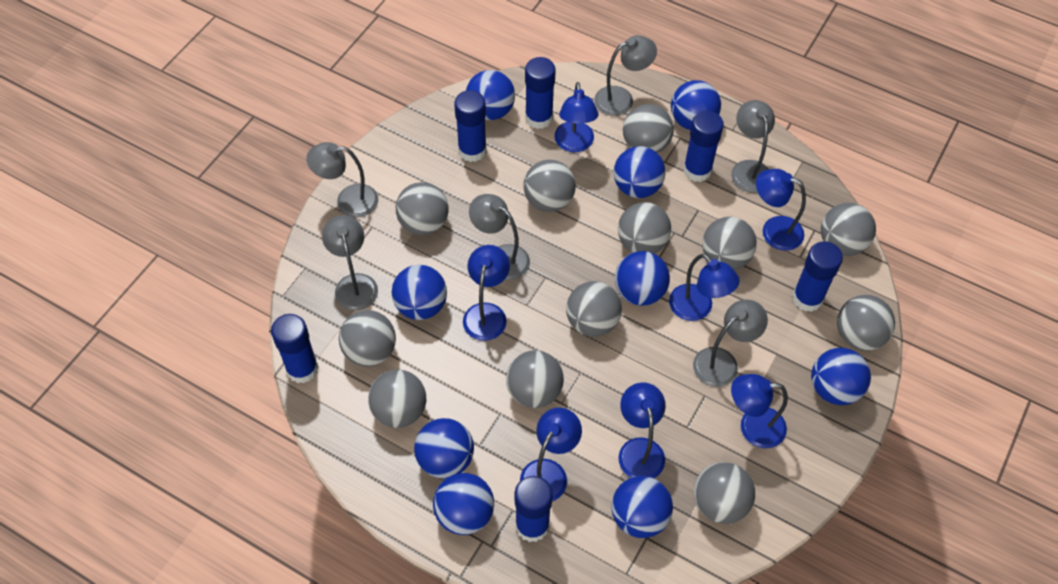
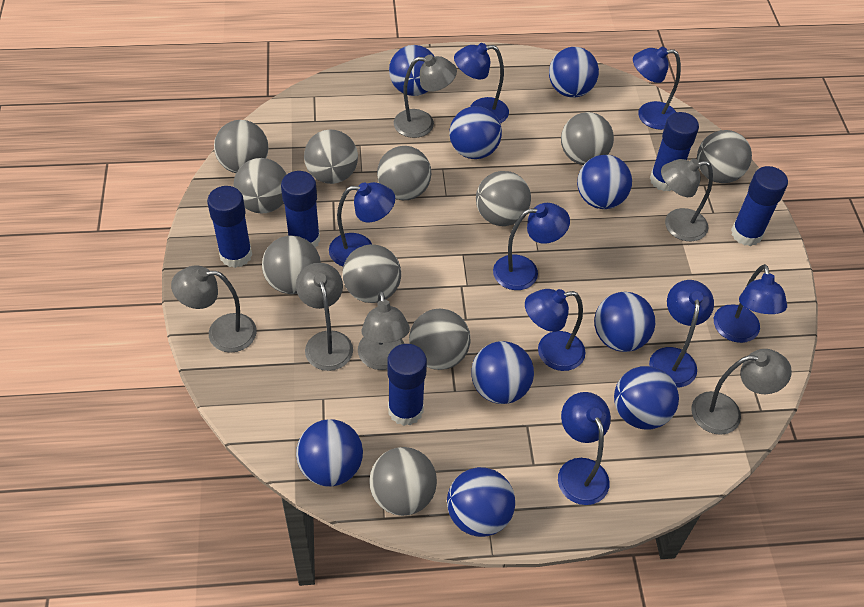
blue glue stick: 6 -> 5
blue lamp: 7 -> 8
grey ball: 12 -> 11

